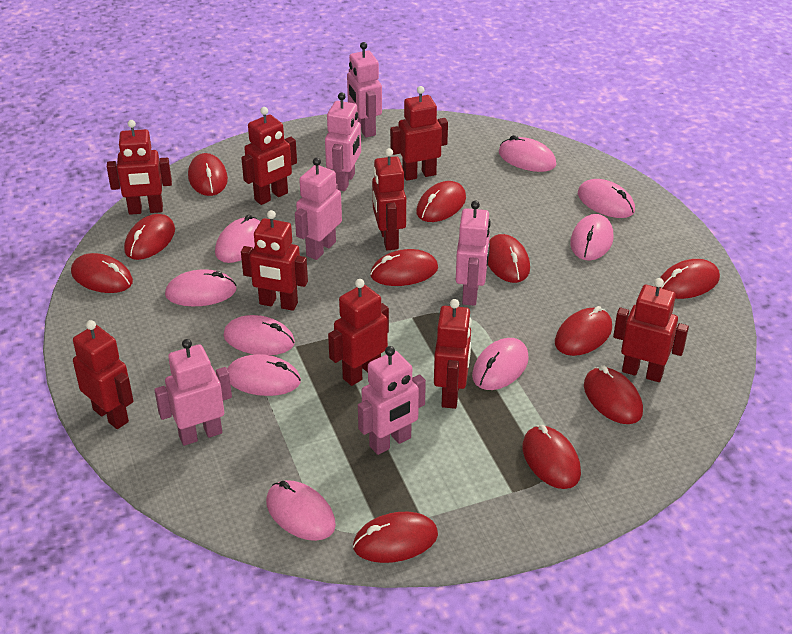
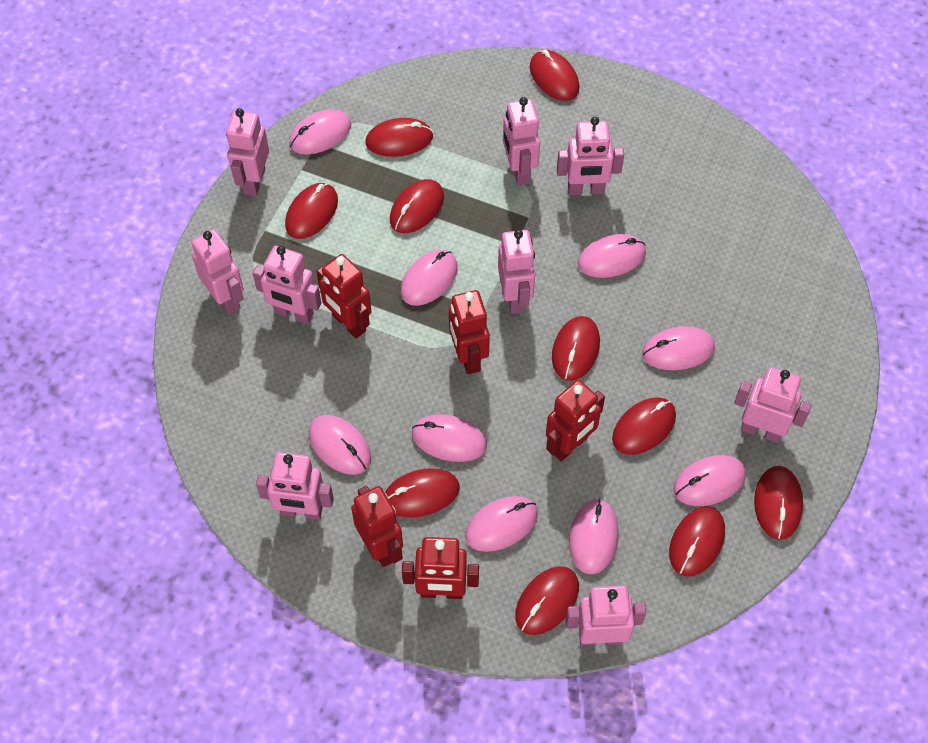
pink robot: 6 -> 9
red mouse: 11 -> 10
red robot: 9 -> 5

